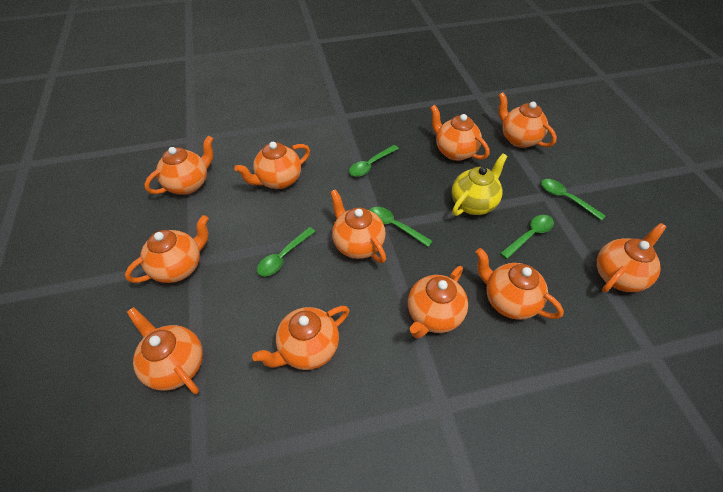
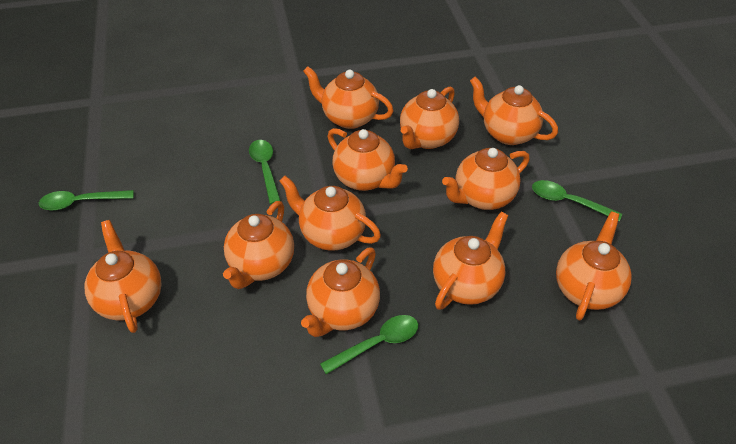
green spoon: 5 -> 4
yellow teapot: 1 -> 0

